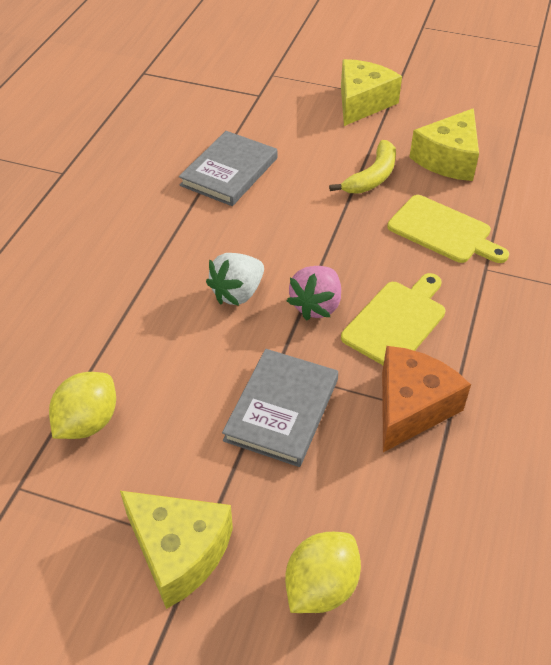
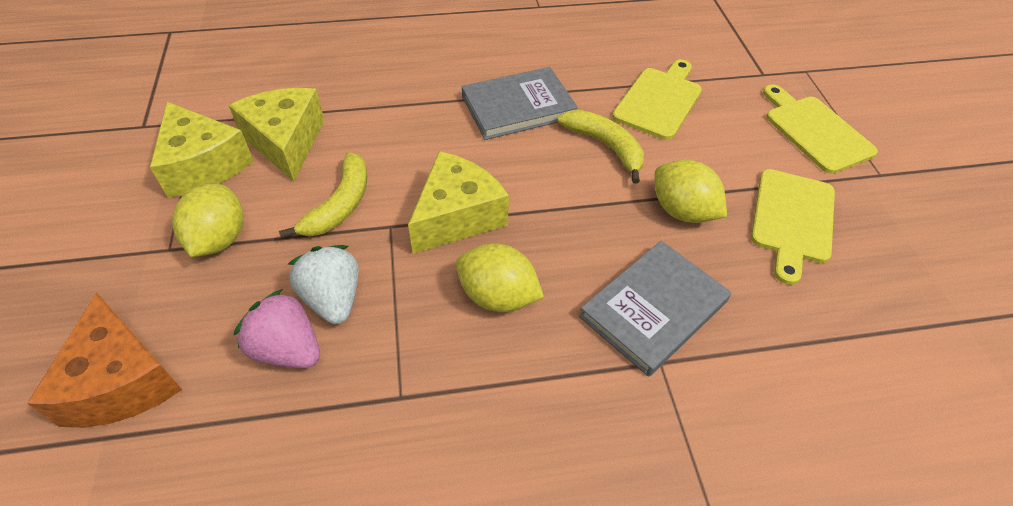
yellow banana: 1 -> 2
yellow cutting board: 2 -> 3
yellow lemon: 2 -> 3

